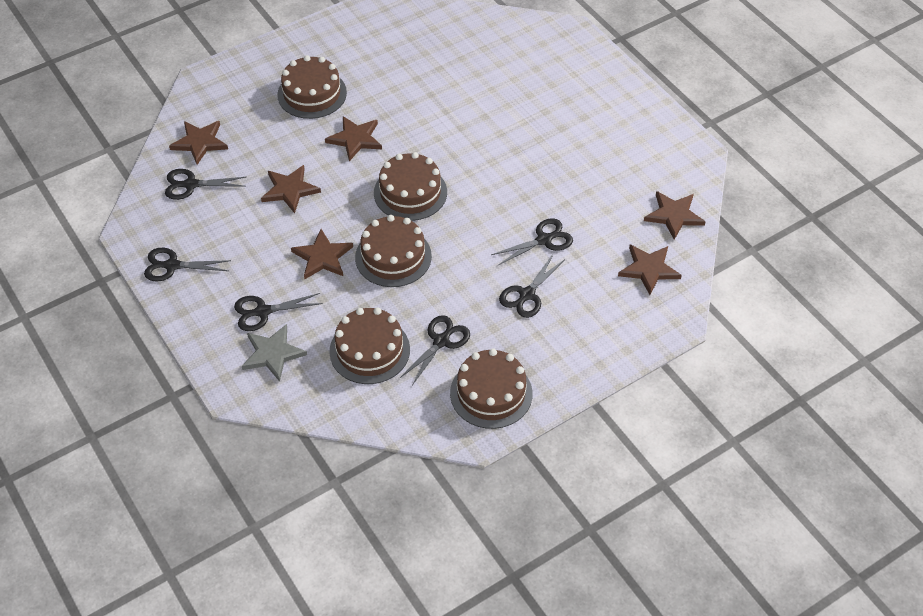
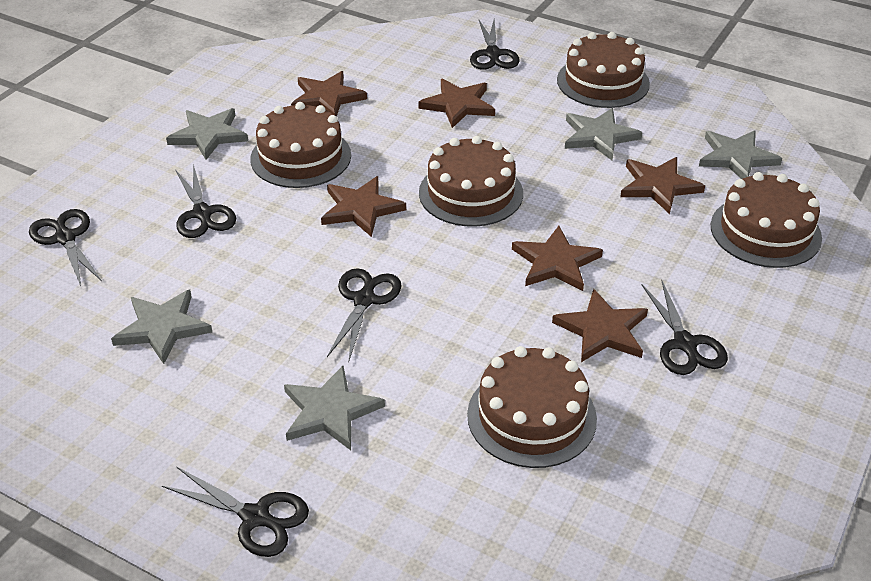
grey star: 1 -> 5

